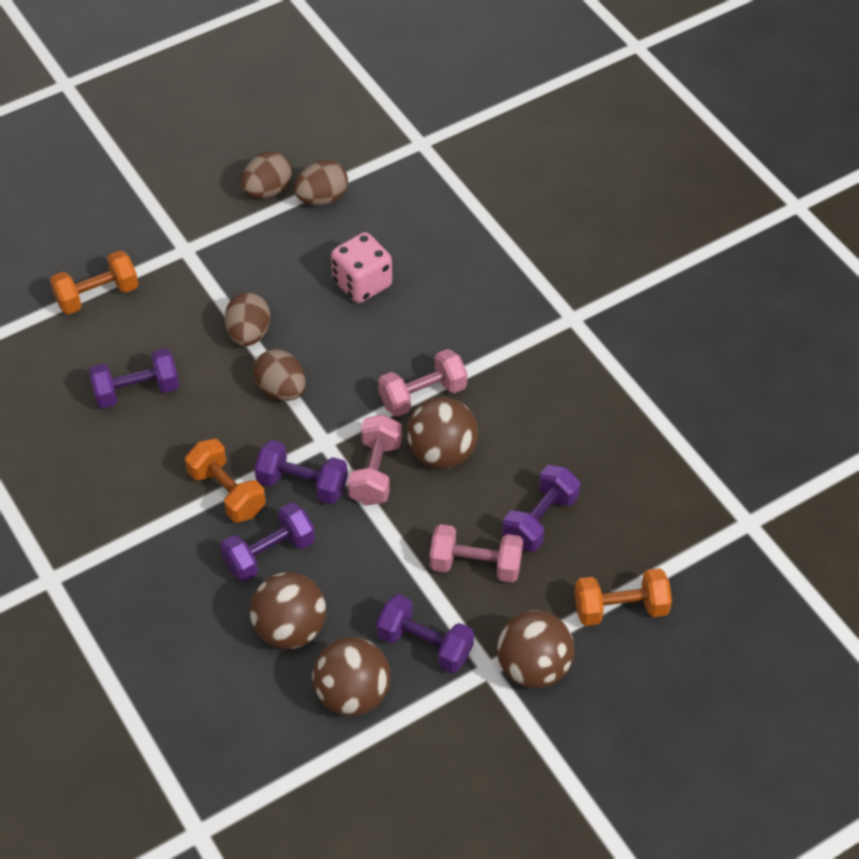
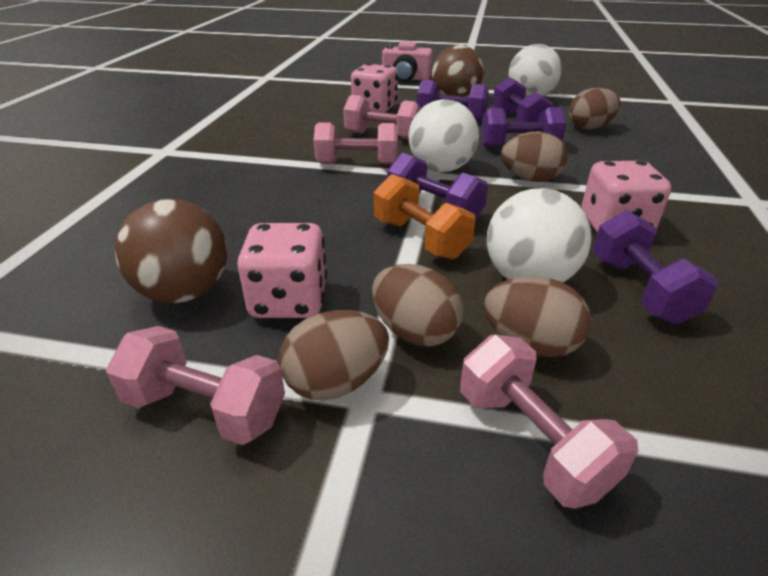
brown ball: 4 -> 2
brown egg: 4 -> 5
orange dumbbell: 3 -> 1
pink camera: 0 -> 1
pink dice: 1 -> 3
pink dumbbell: 3 -> 4
white ball: 0 -> 3

